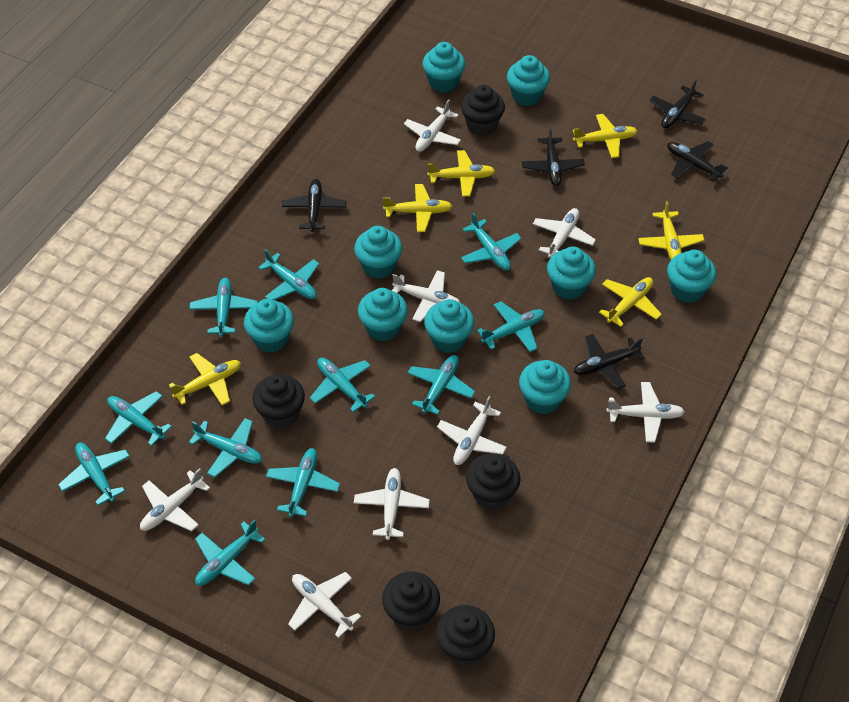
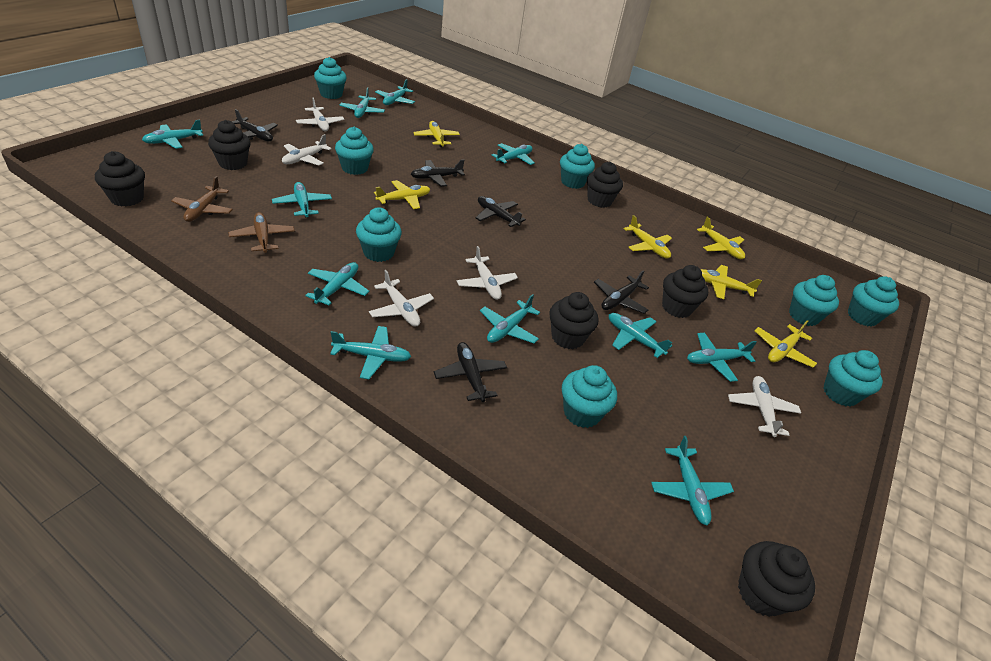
black cupcake: 5 -> 6
brown plane: 0 -> 2
turquoise cupcake: 9 -> 8
white plane: 8 -> 5

